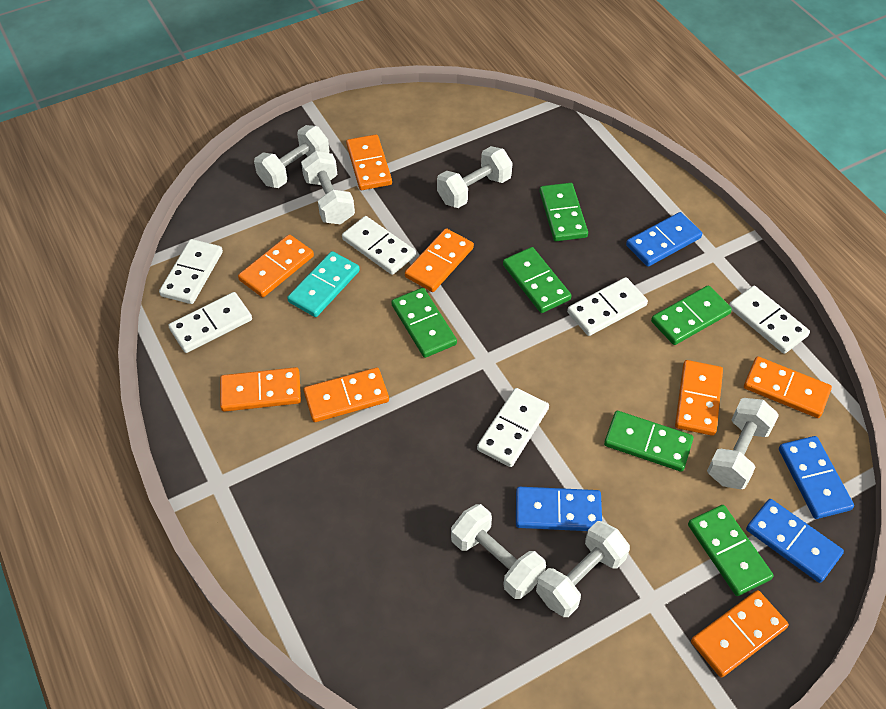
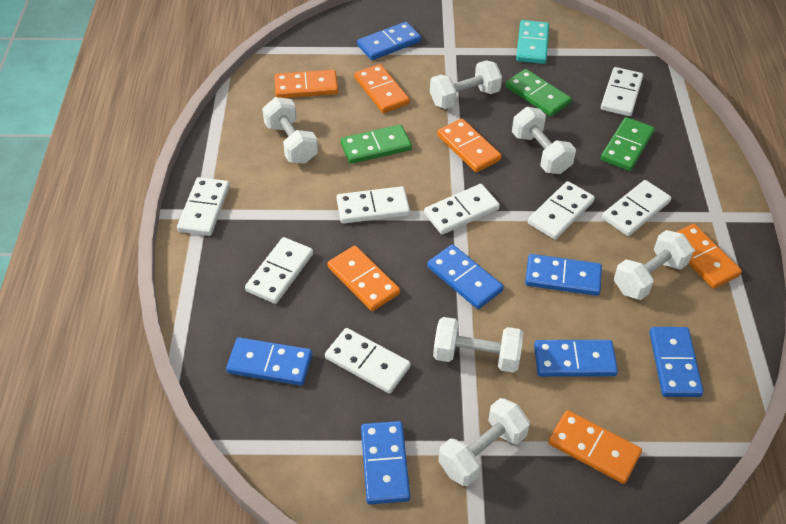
blue domino: 4 -> 7
green domino: 6 -> 3
orange domino: 8 -> 6
white domino: 6 -> 8

